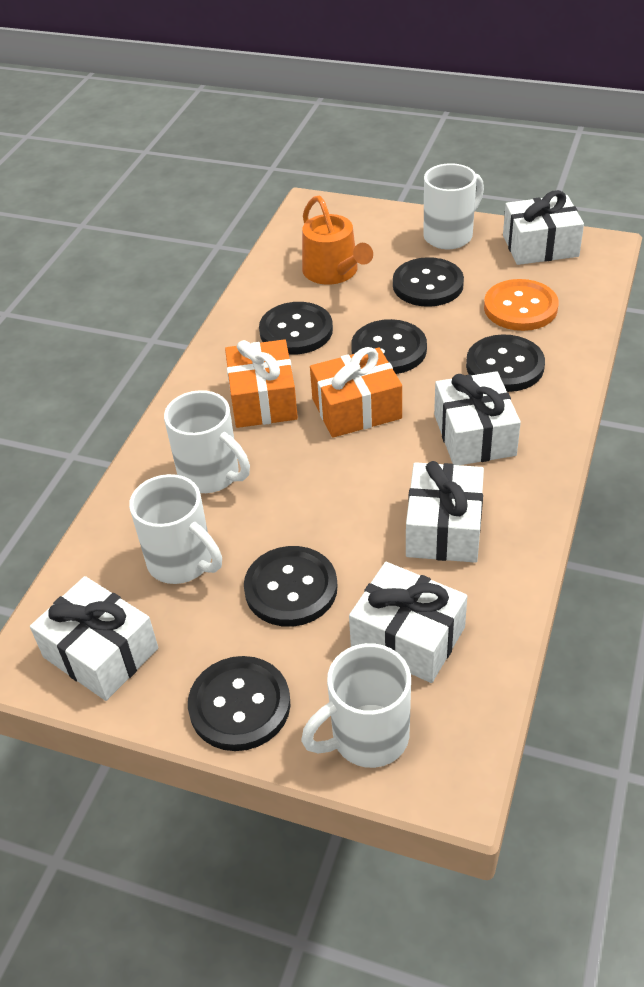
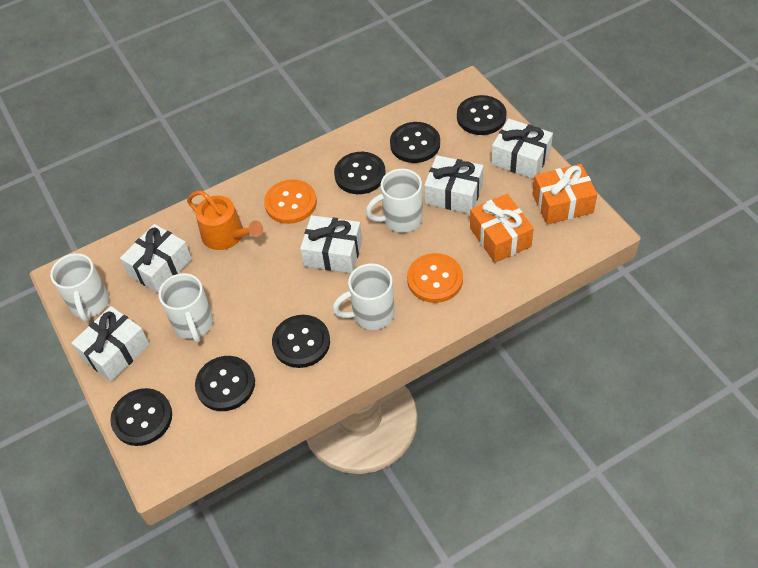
orange button: 1 -> 2

